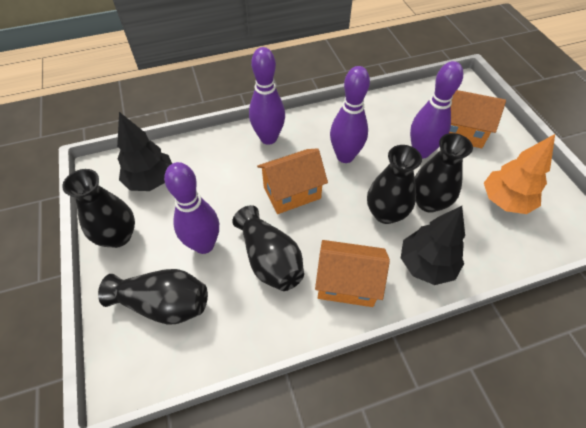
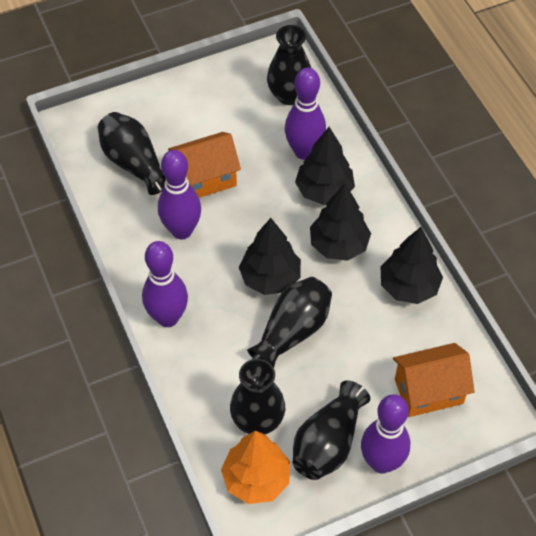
black tree: 2 -> 4
orange house: 3 -> 2

